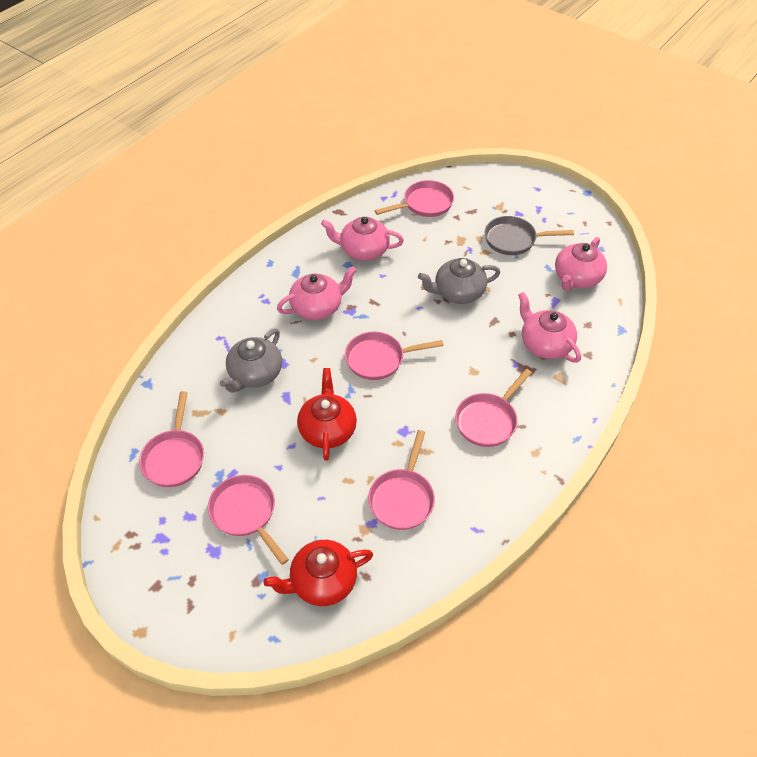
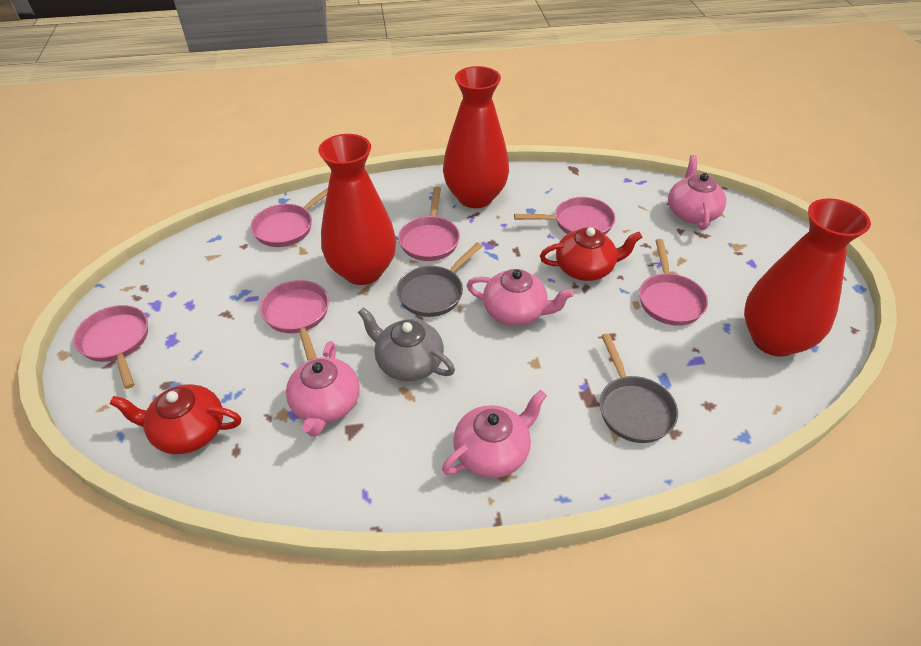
grey pan: 1 -> 2
grey teapot: 2 -> 1
red vase: 0 -> 3

